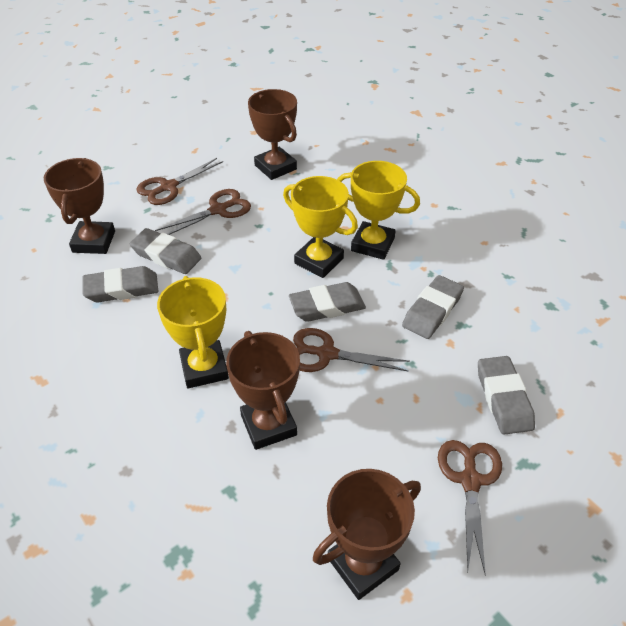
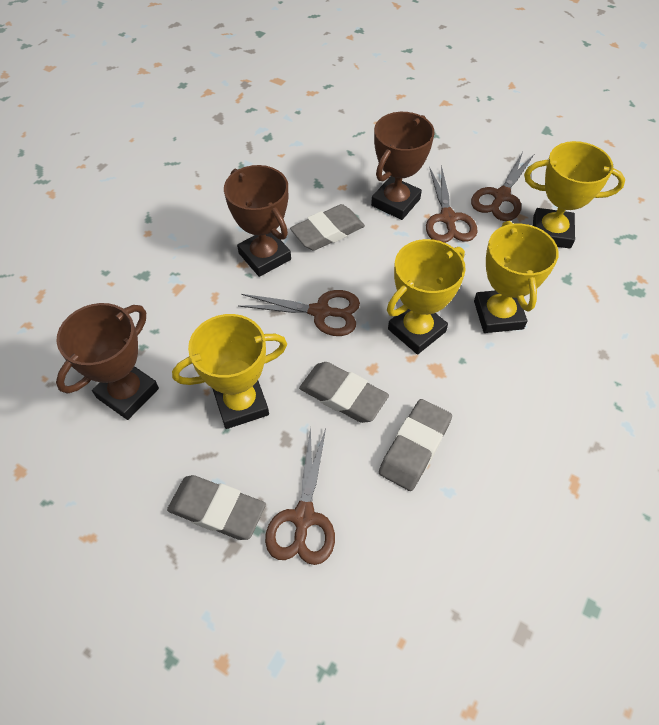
brown trophy: 4 -> 3
grey eraser: 5 -> 4
yellow trophy: 3 -> 4

